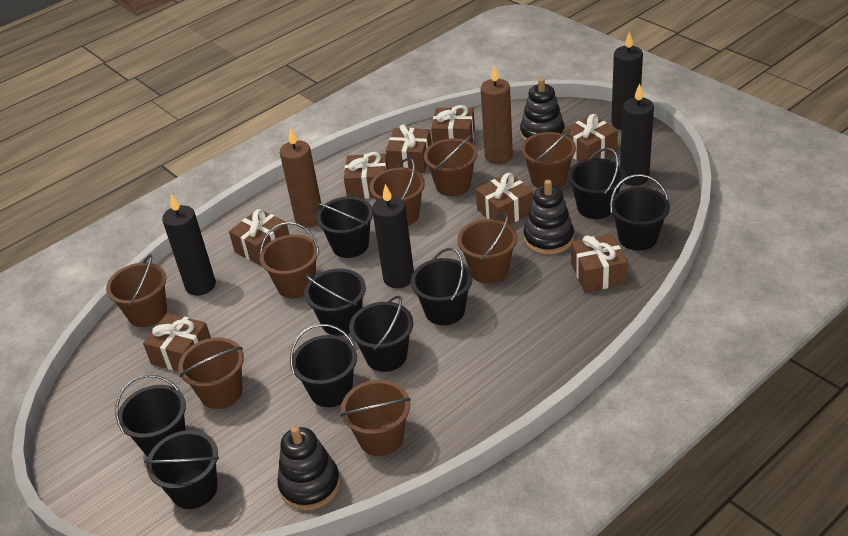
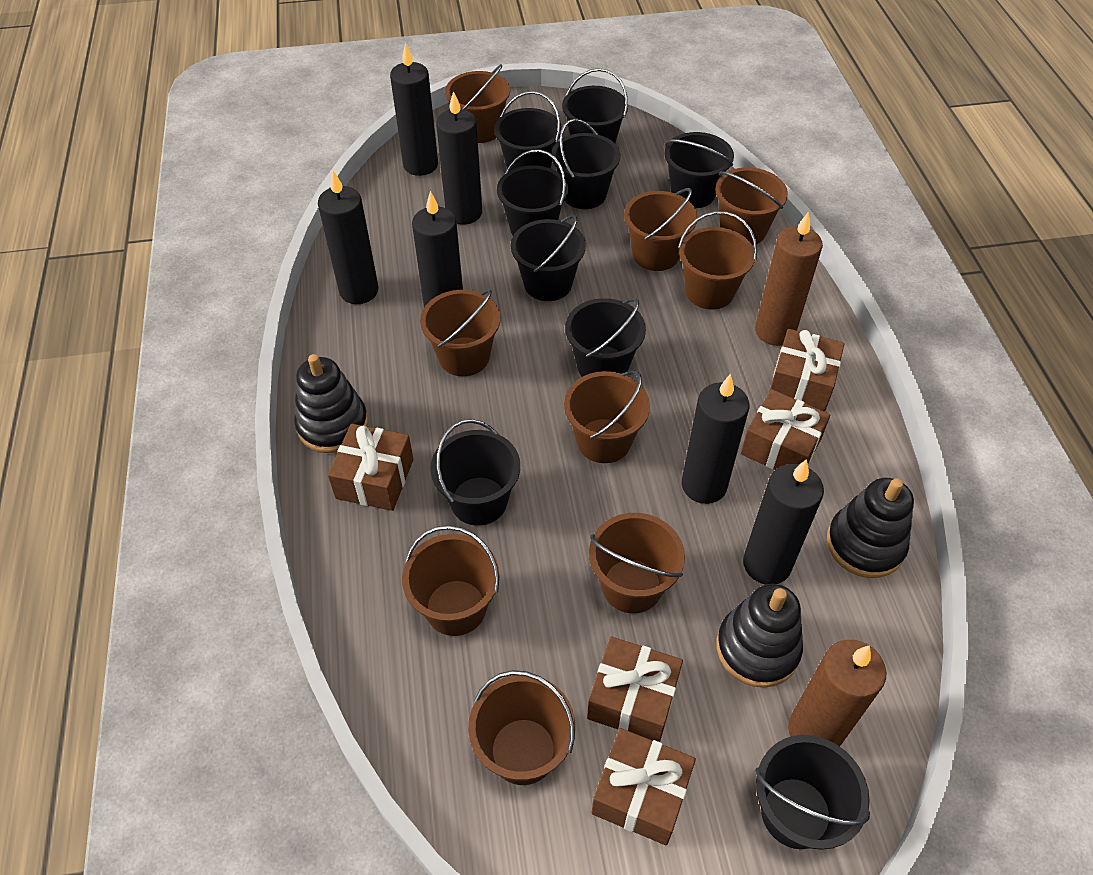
black candle: 4 -> 6
brown bucket: 8 -> 9
brown gift: 8 -> 5

